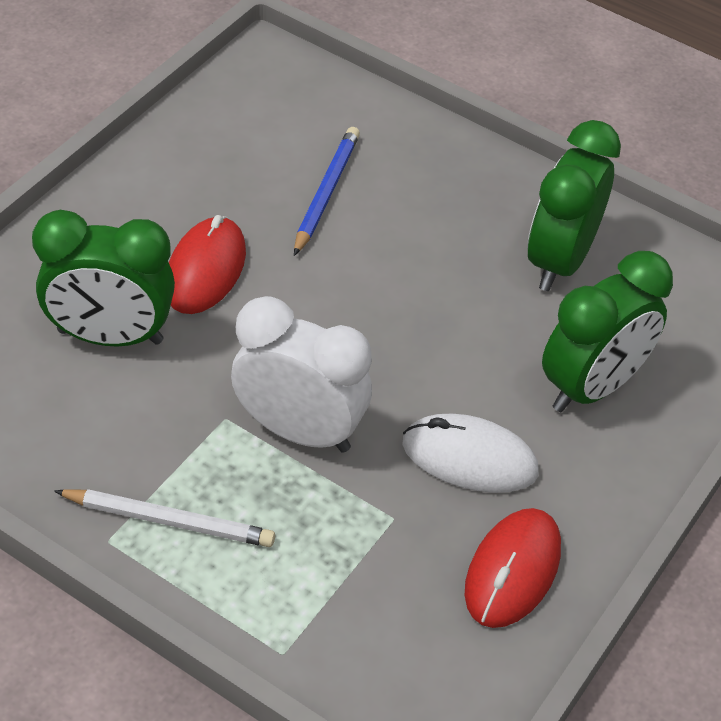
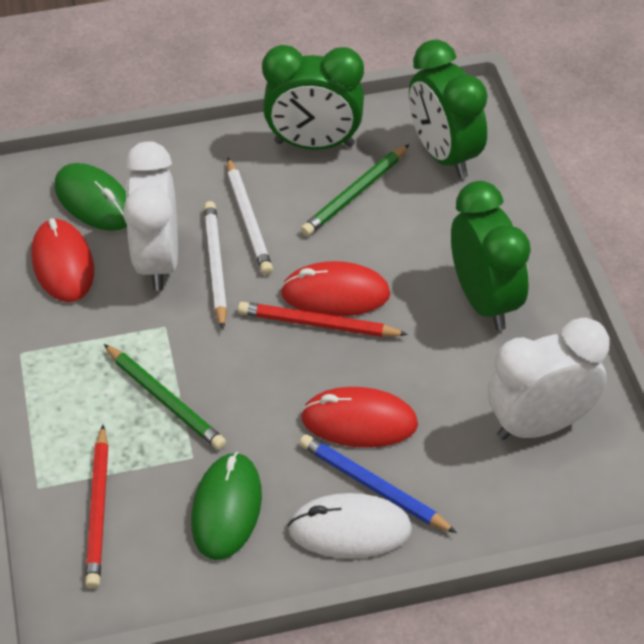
green mouse: 0 -> 2
green pencil: 0 -> 2
red mouse: 2 -> 3
red pencil: 0 -> 2
white clock: 1 -> 2
white pencil: 1 -> 2

